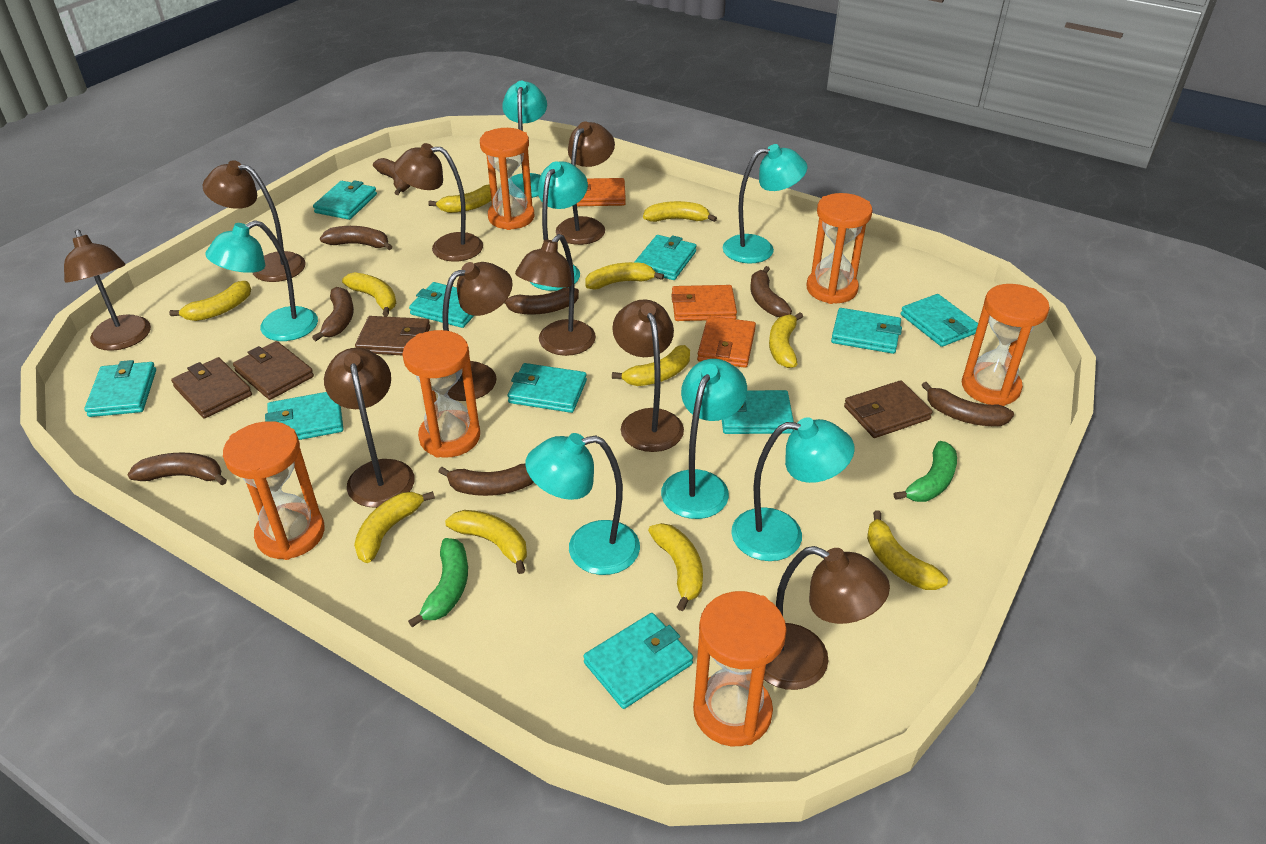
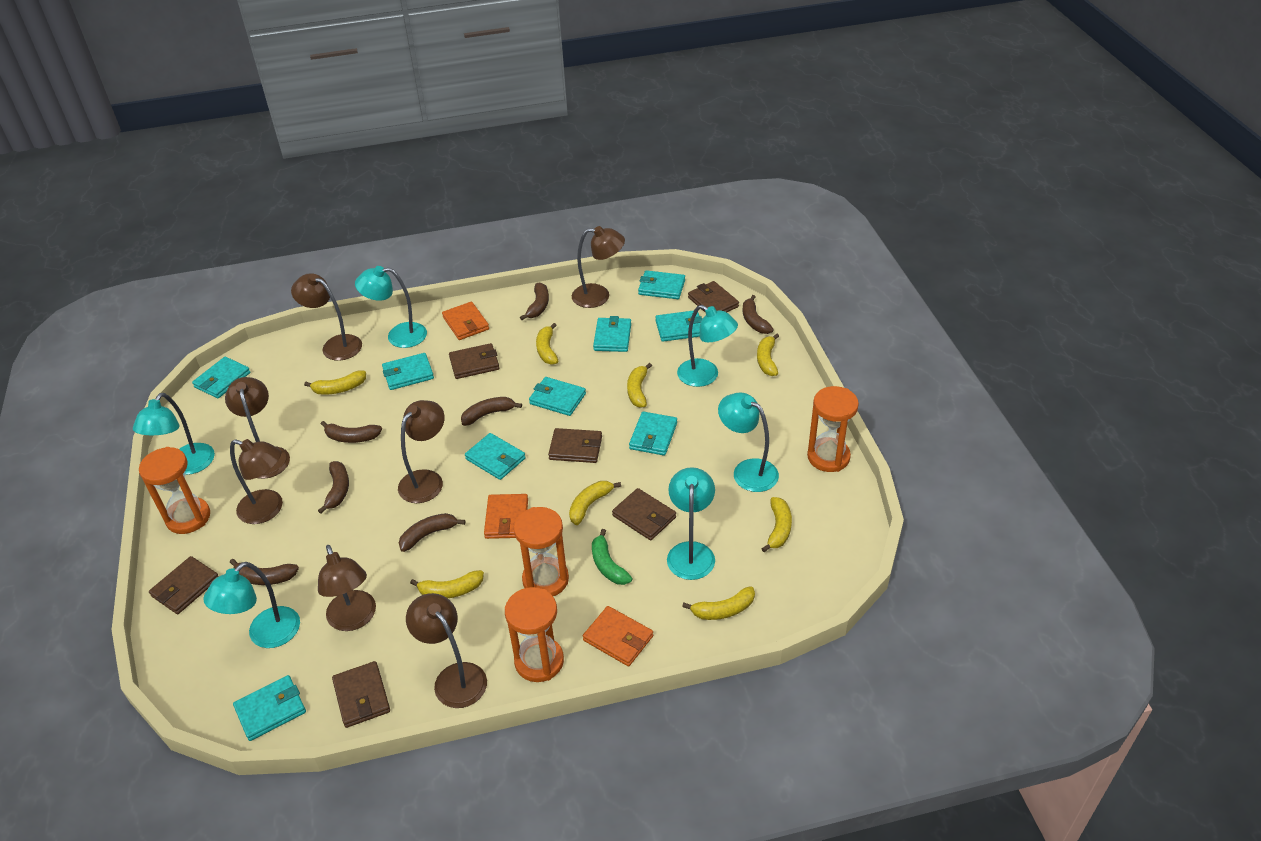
brown banana: 8 -> 7
brown lamp: 9 -> 7
brown wallet: 4 -> 6
green banana: 2 -> 1
orange hourglass: 6 -> 4
turquoise lamp: 7 -> 6
turquoise wallet: 10 -> 9
yellow banana: 11 -> 8

